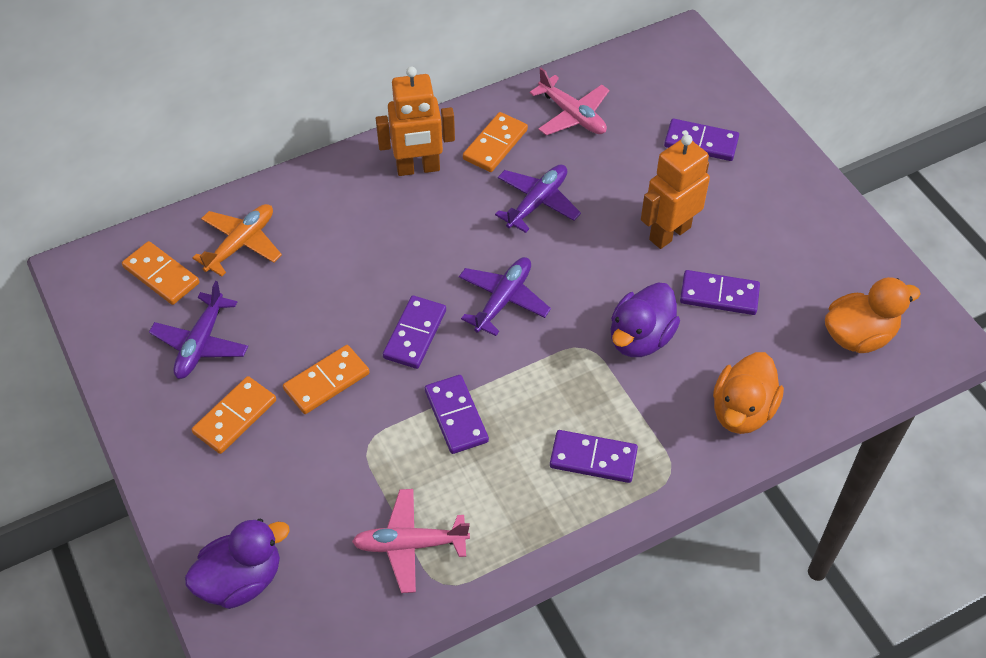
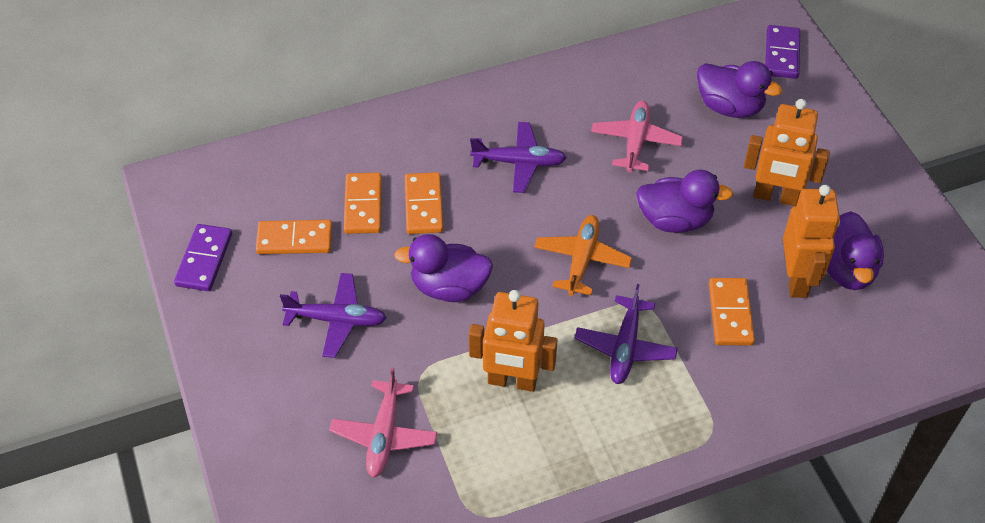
orange duck: 2 -> 0
orange robot: 2 -> 3
purple domino: 5 -> 2
purple duck: 2 -> 4

